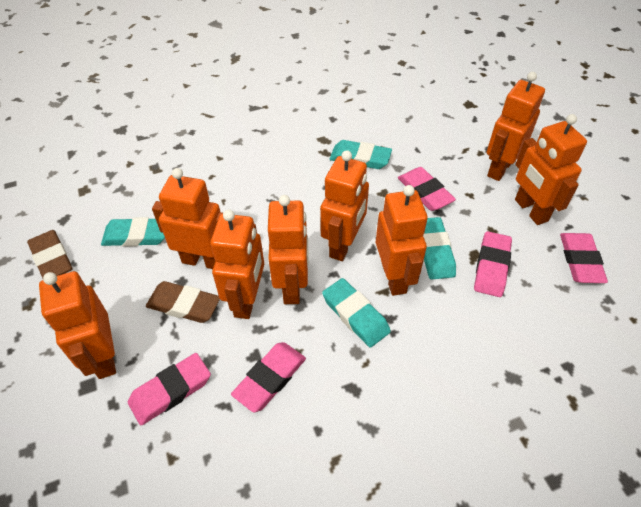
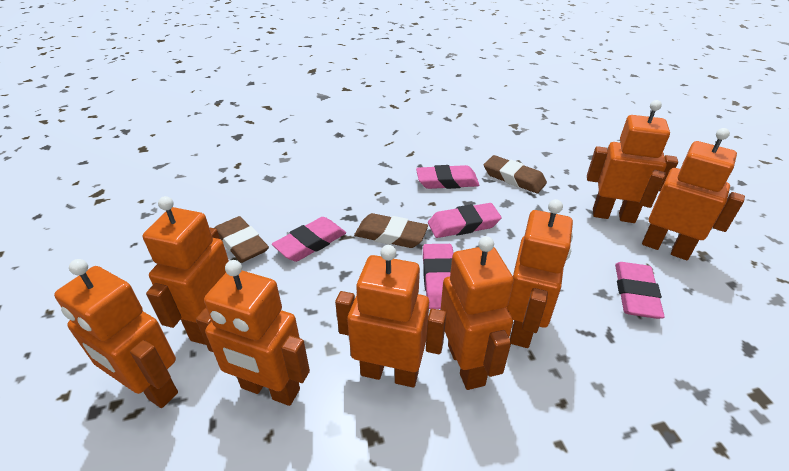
brown eraser: 2 -> 3
turquoise eraser: 4 -> 0

